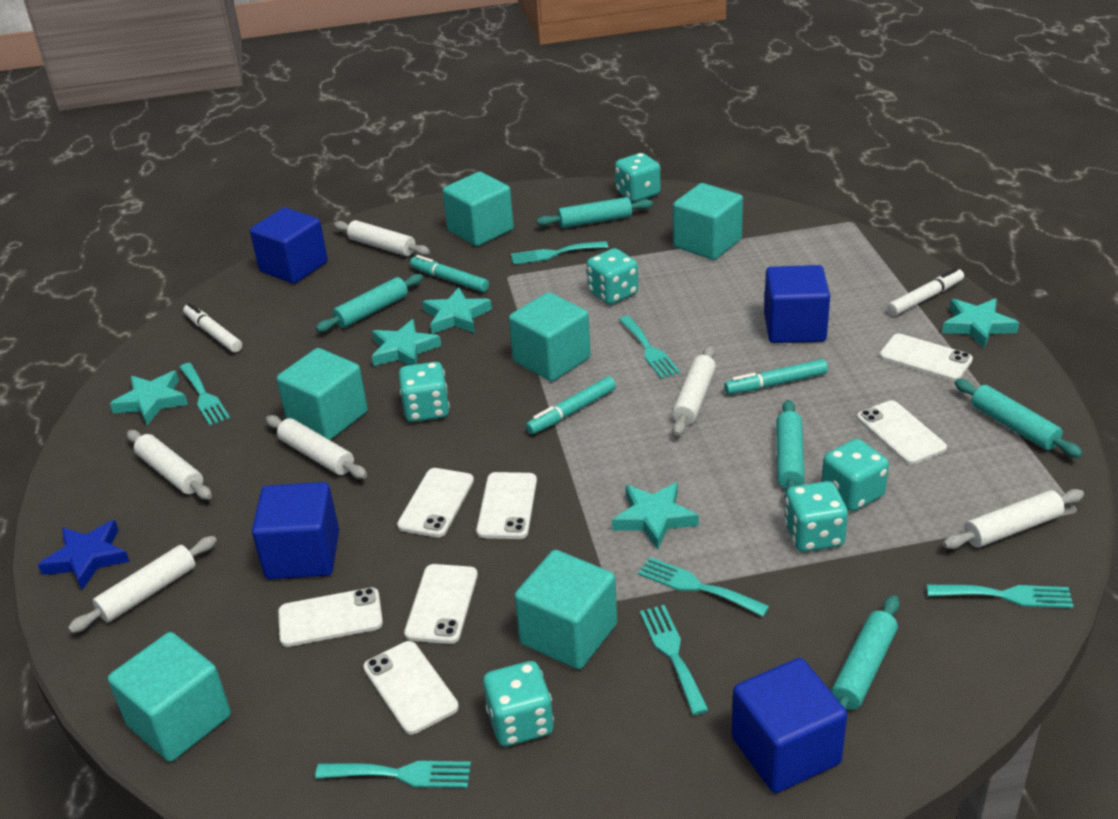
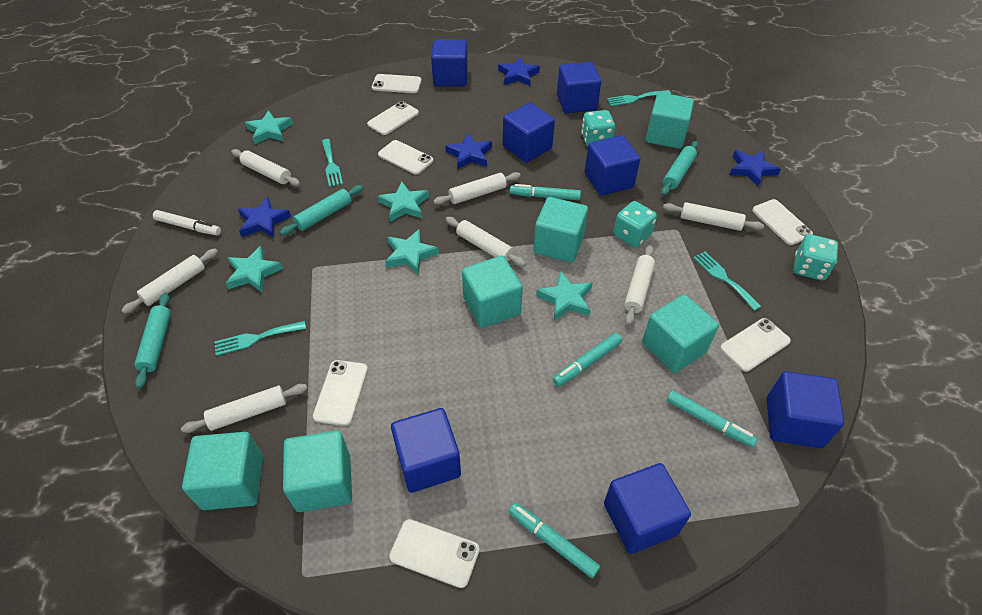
blue cube: 4 -> 7
blue star: 1 -> 4
turquoise dice: 6 -> 3
turquoise fork: 7 -> 4
turquoise marker: 3 -> 4
turquoise rolling pin: 5 -> 3
white marker: 2 -> 1
white rolling pin: 6 -> 7

